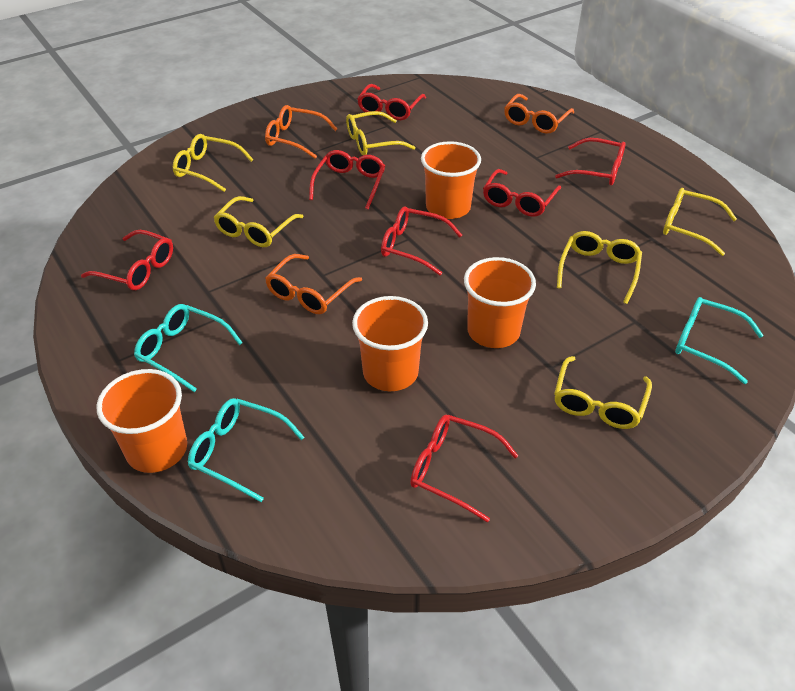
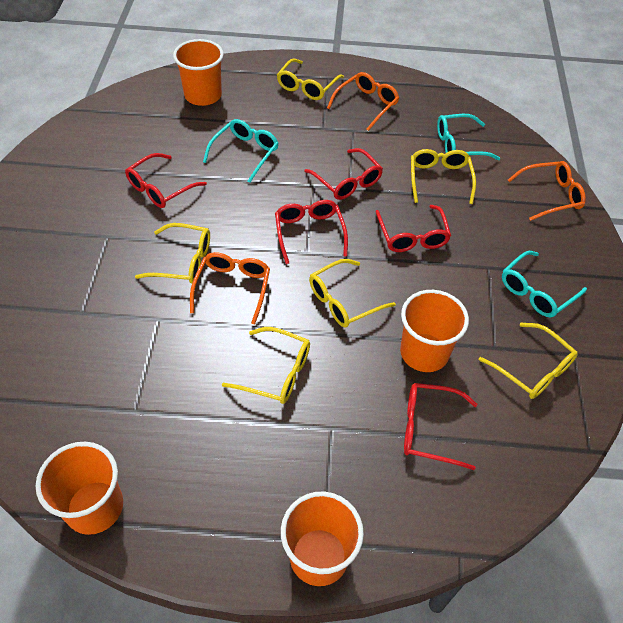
red glasses: 7 -> 5

